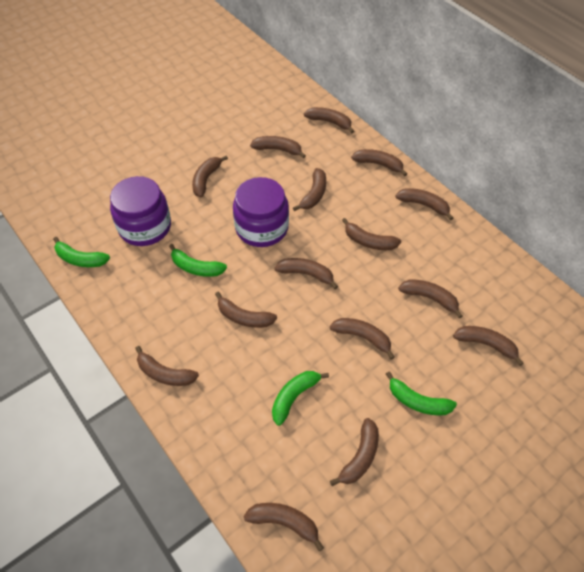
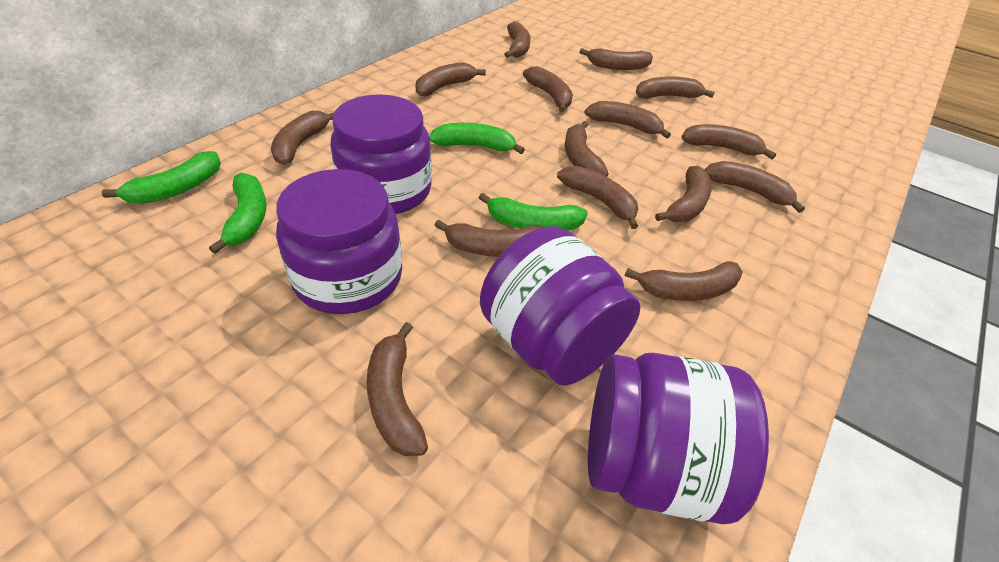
purple jar: 2 -> 4

